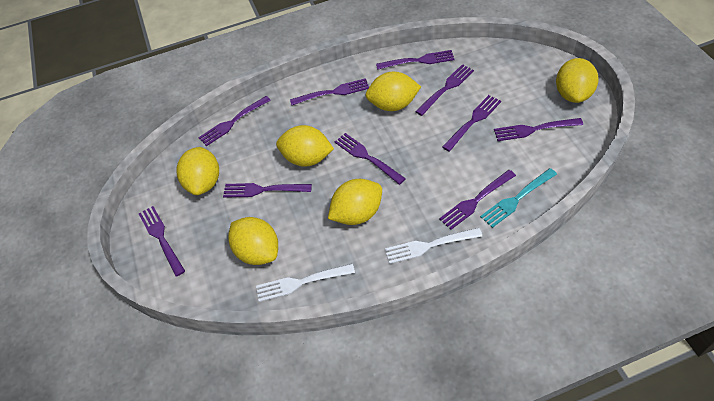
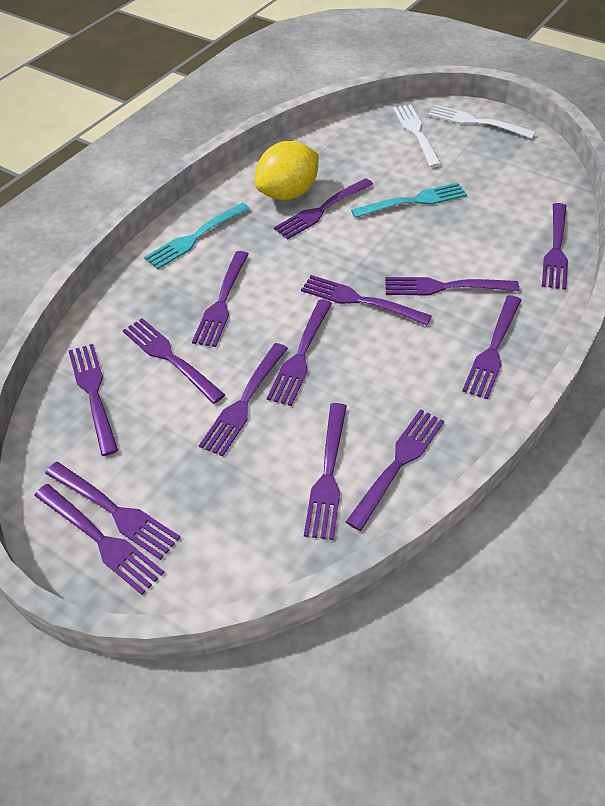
purple fork: 10 -> 14
turquoise fork: 1 -> 2
yellow lemon: 6 -> 1

